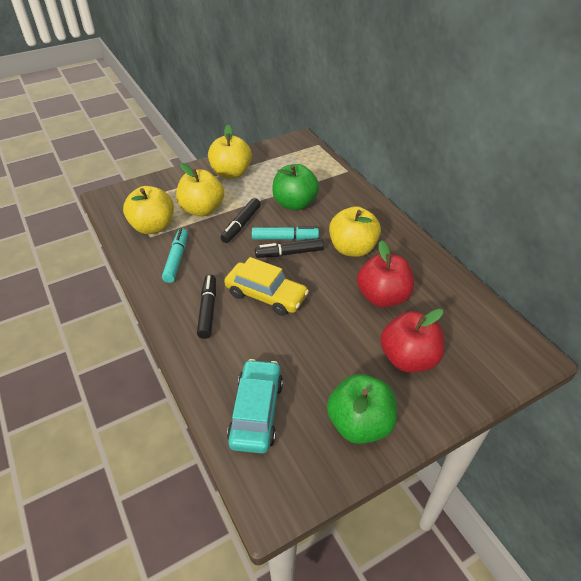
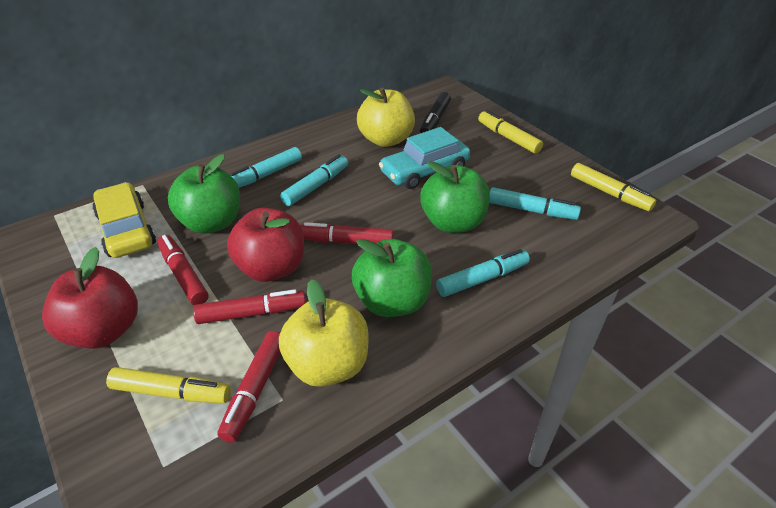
black marker: 3 -> 1
green apple: 2 -> 3
red marker: 0 -> 4
turquoise marker: 2 -> 4
yellow apple: 4 -> 2
yellow marker: 0 -> 3

